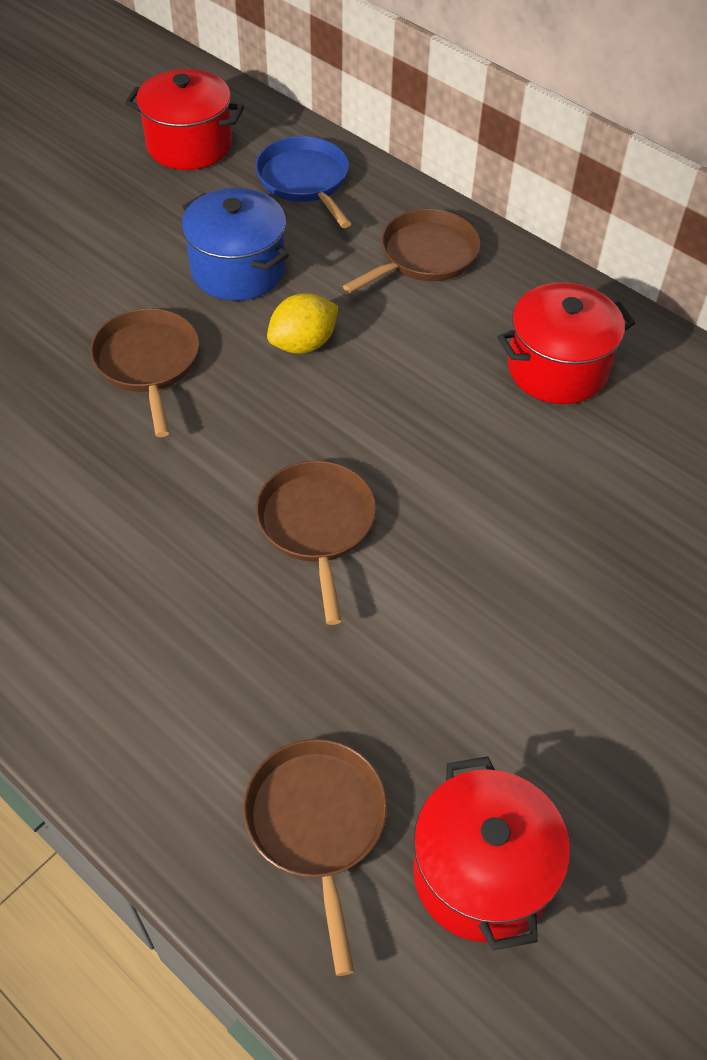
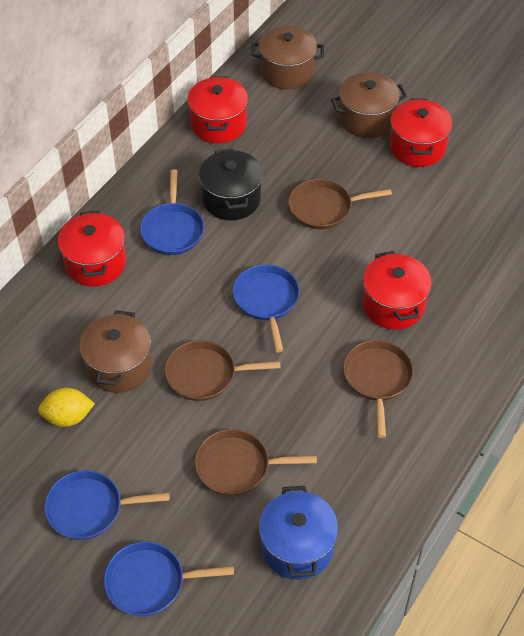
black pot: 0 -> 1
blue pan: 1 -> 4
brown pot: 0 -> 3
red pot: 3 -> 4

